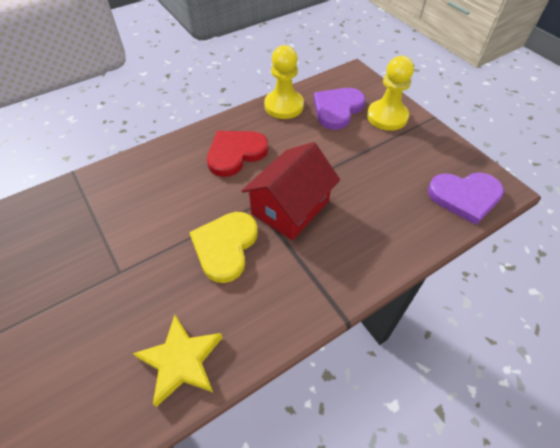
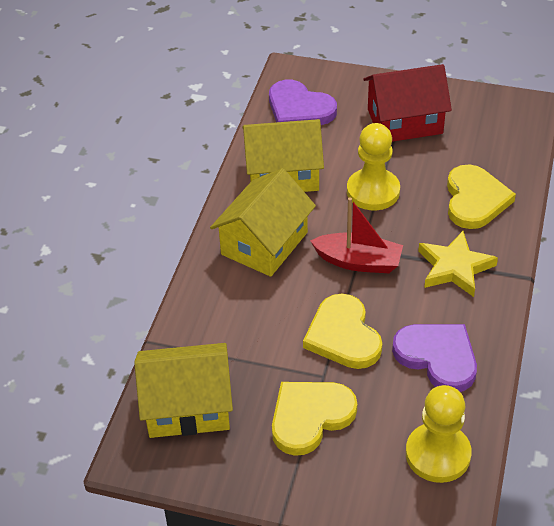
red boat: 0 -> 1
red heart: 1 -> 0
yellow heart: 1 -> 3
yellow house: 0 -> 3

